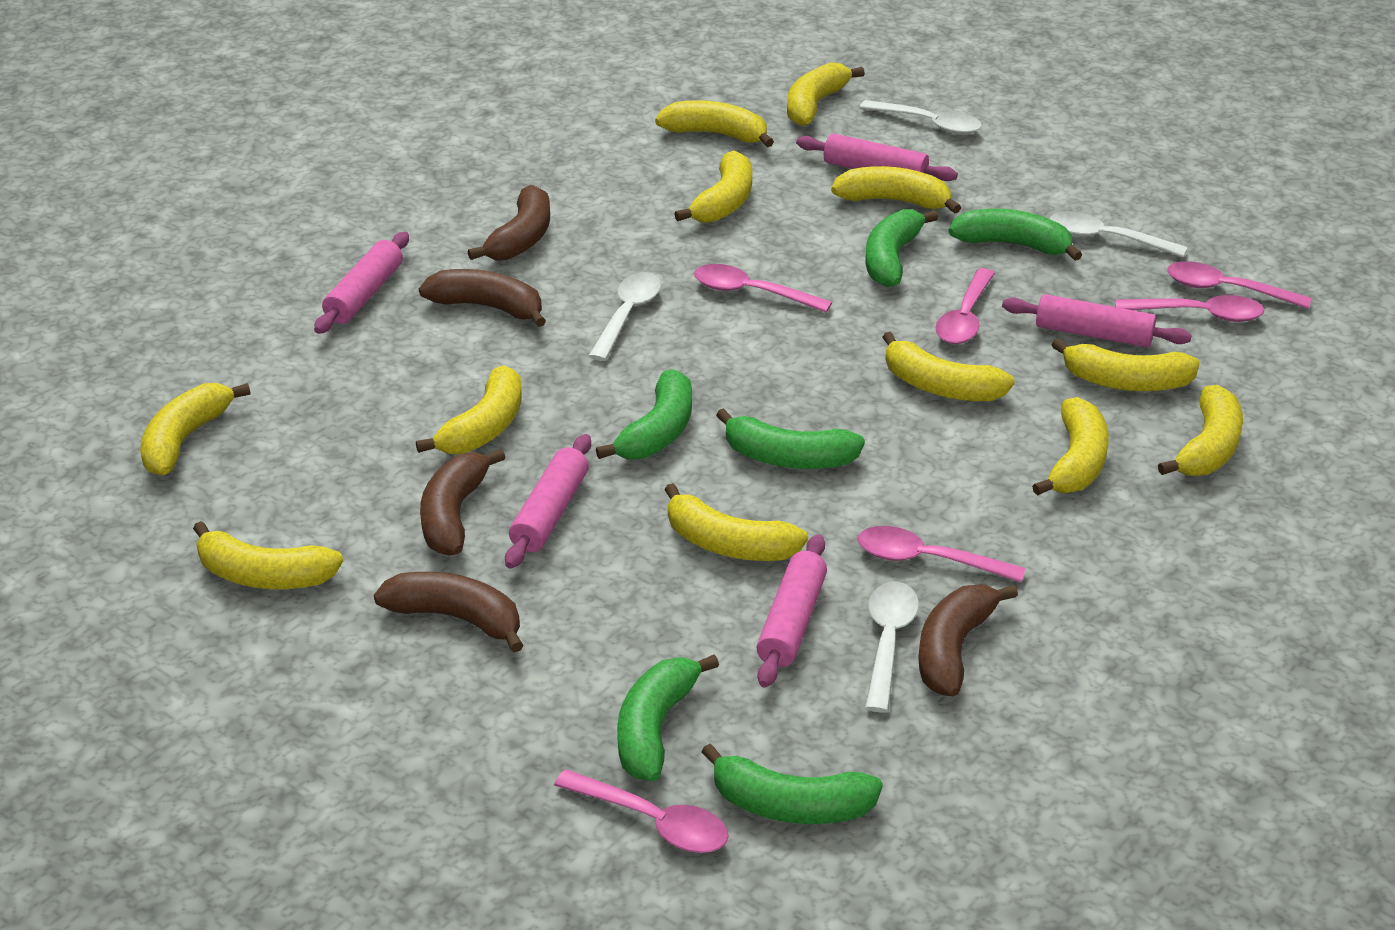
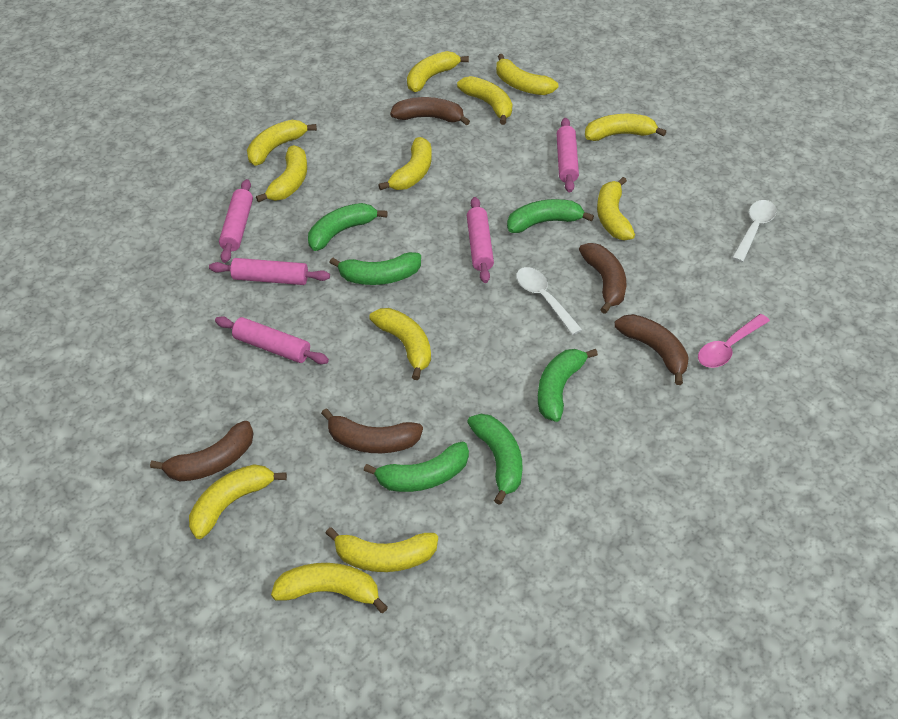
pink spoon: 6 -> 1
white spoon: 4 -> 2

